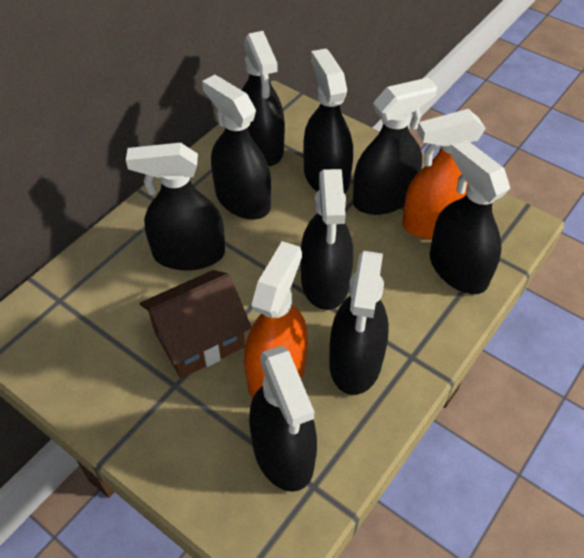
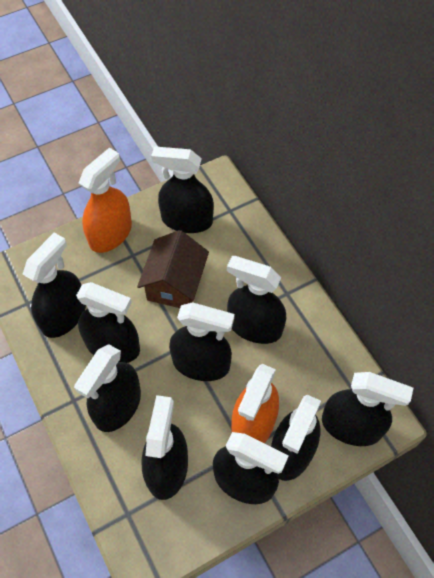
black spray bottle: 9 -> 10

